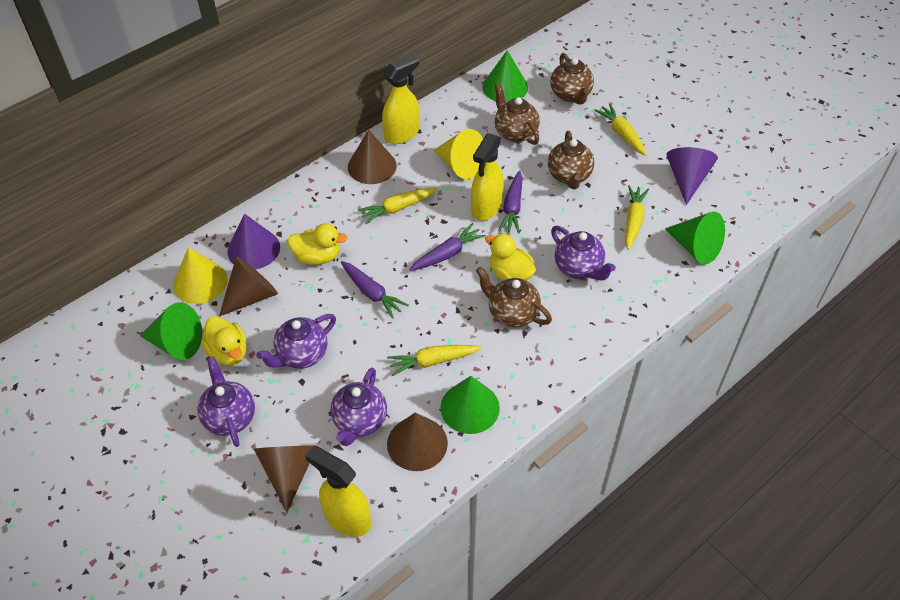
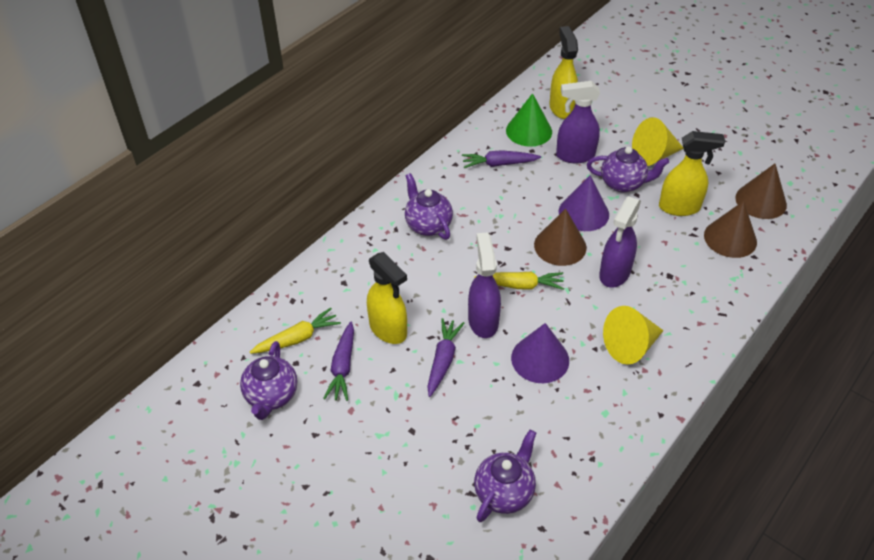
brown cone: 4 -> 3
brown teapot: 4 -> 0
green cone: 4 -> 1
purple spray bottle: 0 -> 3
yellow carrot: 4 -> 2
yellow duck: 3 -> 0

